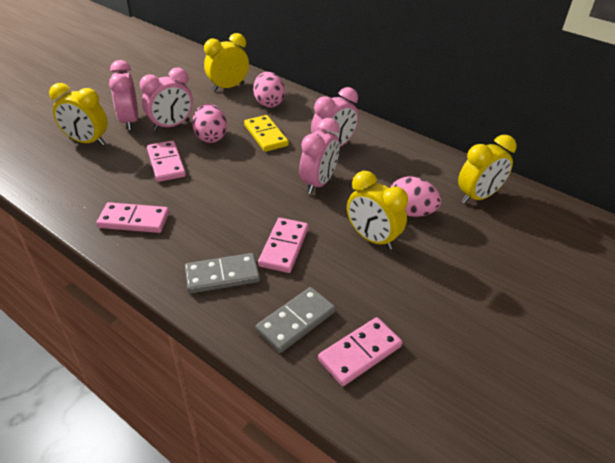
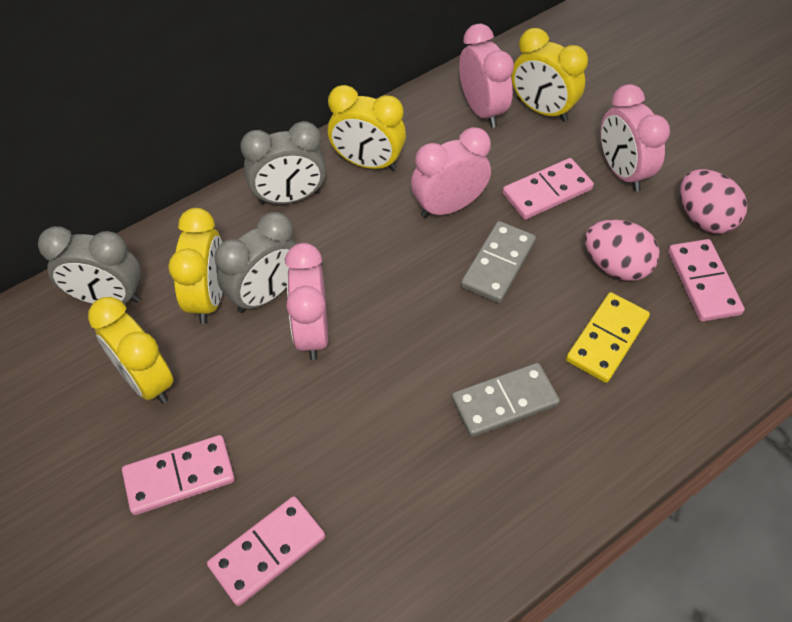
grey clock: 0 -> 3
pink egg: 3 -> 2

